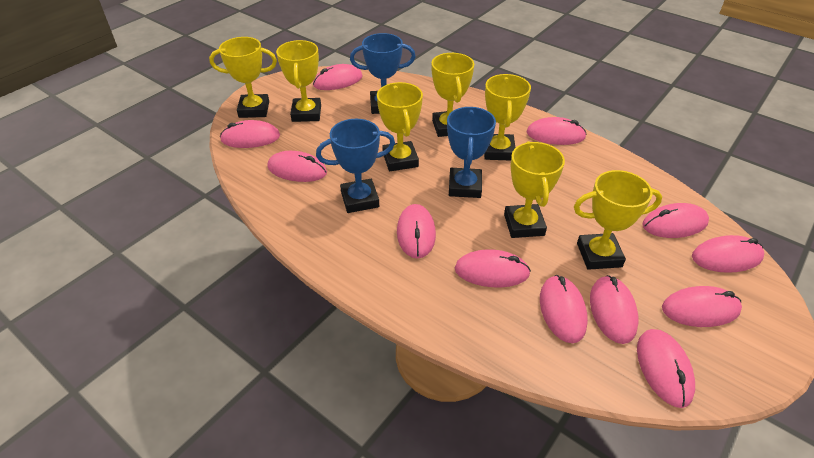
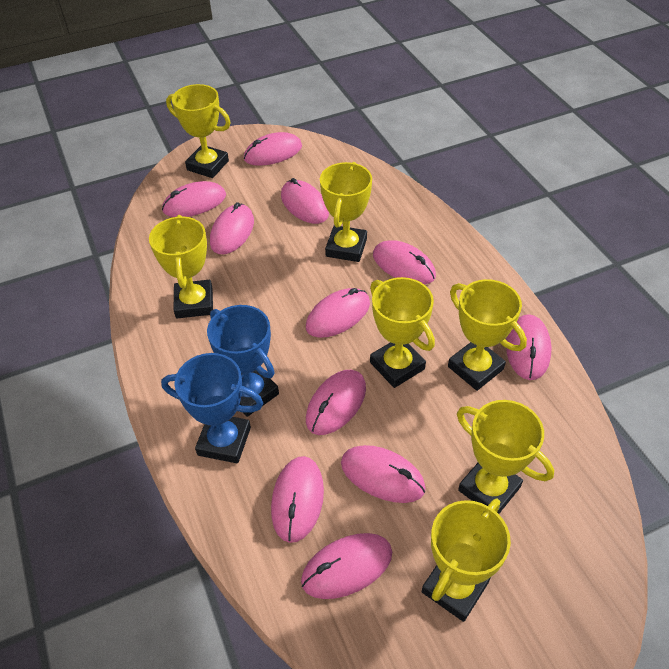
blue trophy: 3 -> 2
pink mouse: 12 -> 11

